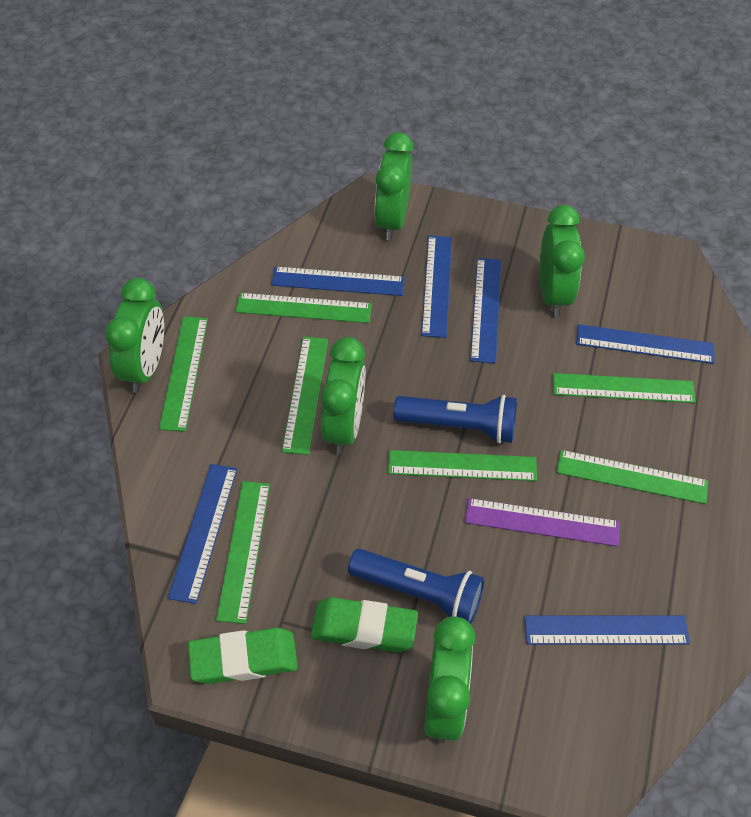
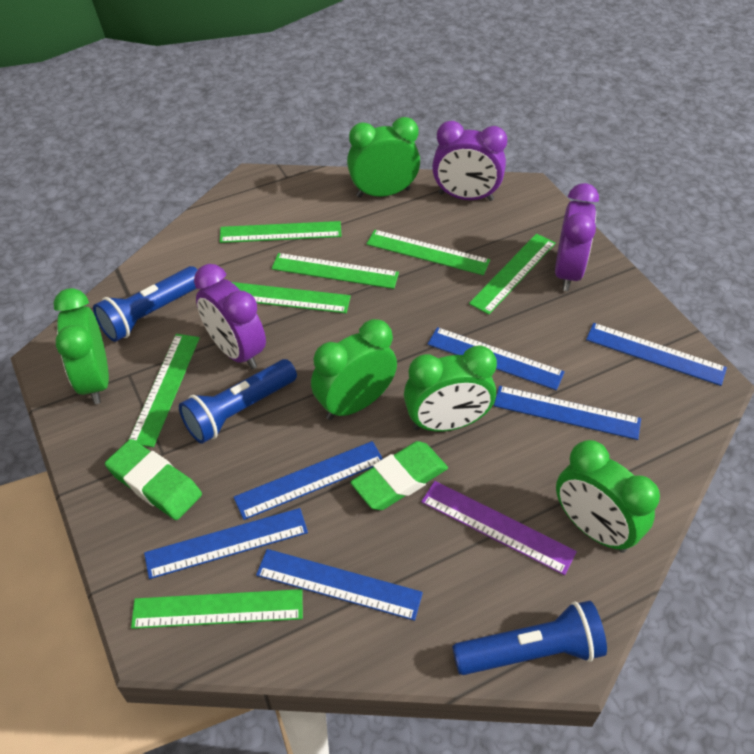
blue flashlight: 2 -> 3
purple clock: 0 -> 3

